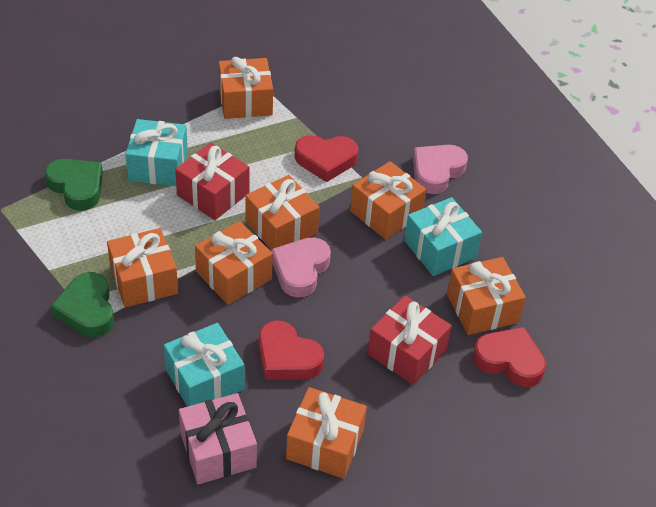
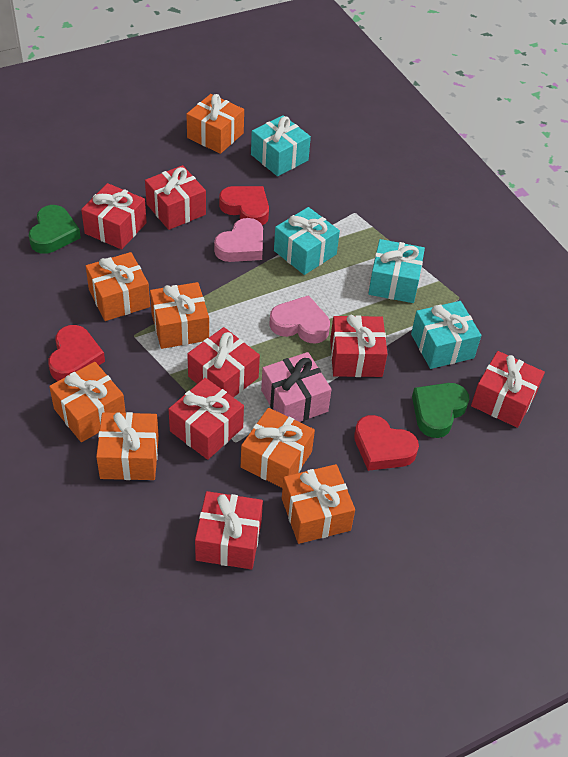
red gift: 2 -> 7
turquoise gift: 3 -> 4

